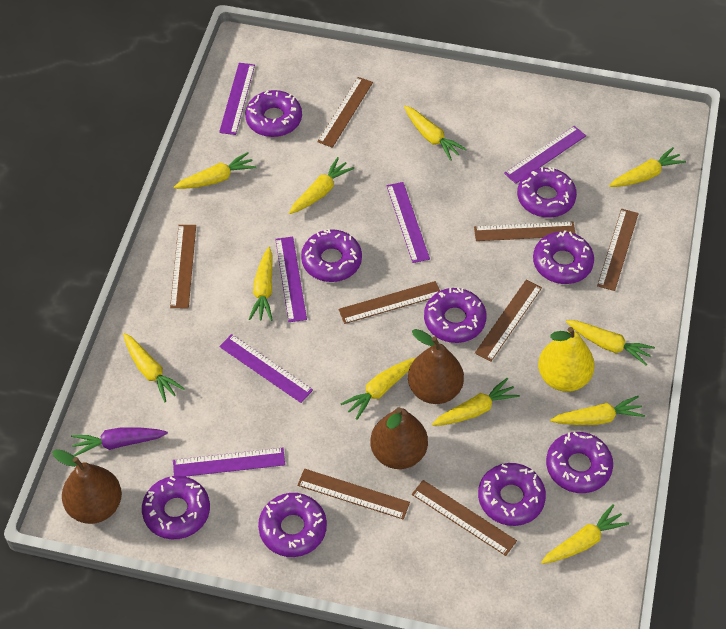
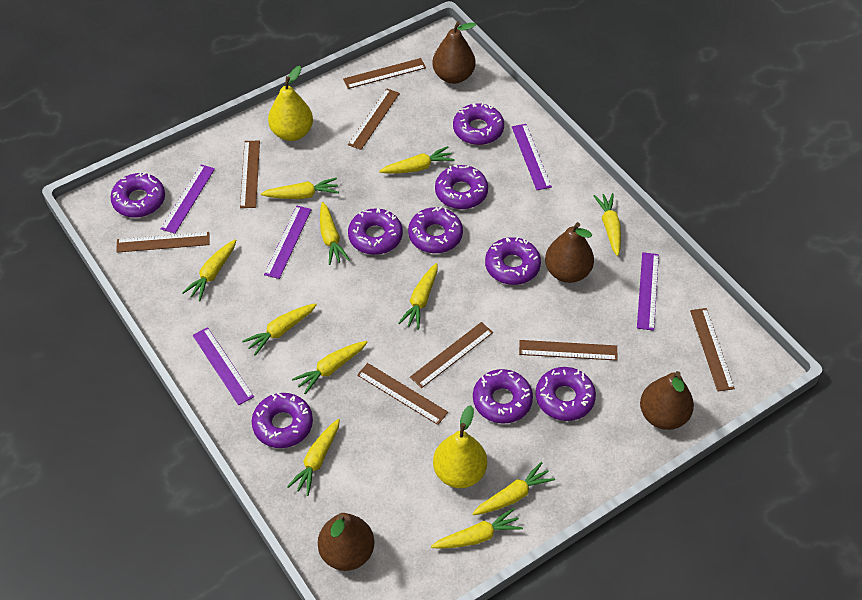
brown pear: 3 -> 4
purple carrot: 1 -> 0
purple ruler: 6 -> 5
yellow pear: 1 -> 2

